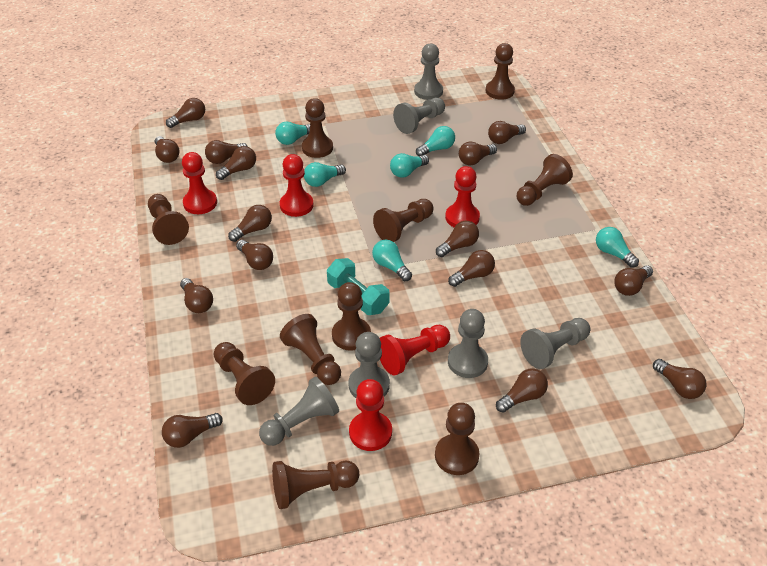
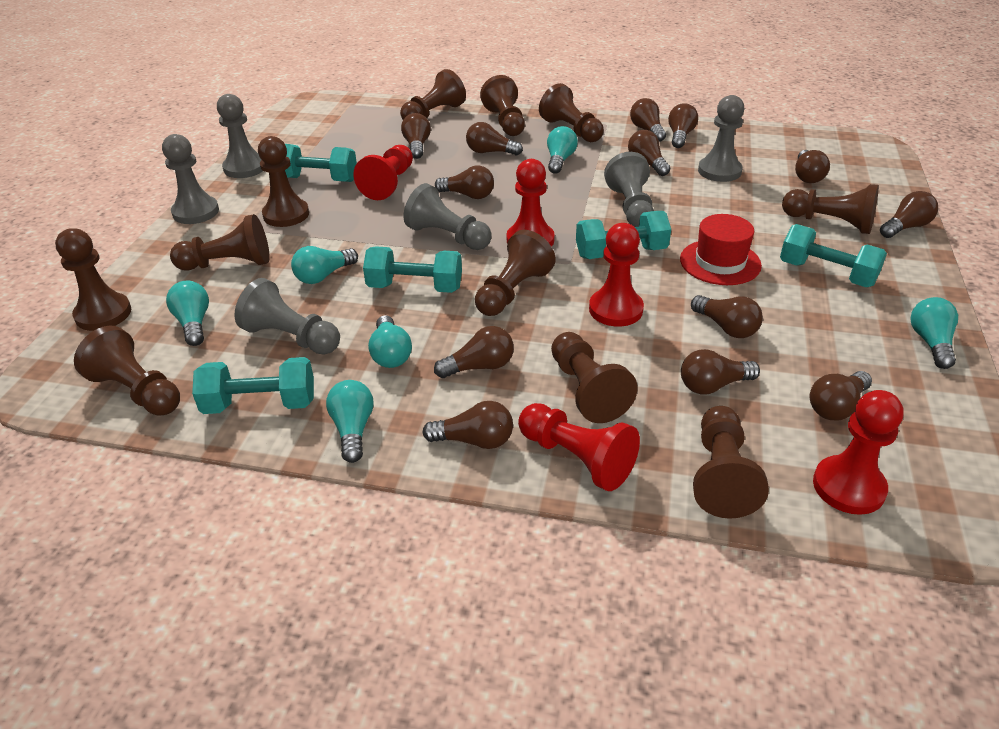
brown light bulb: 15 -> 13
brown pawn: 10 -> 11
red hat: 0 -> 1
turquoise dumbbell: 1 -> 5

